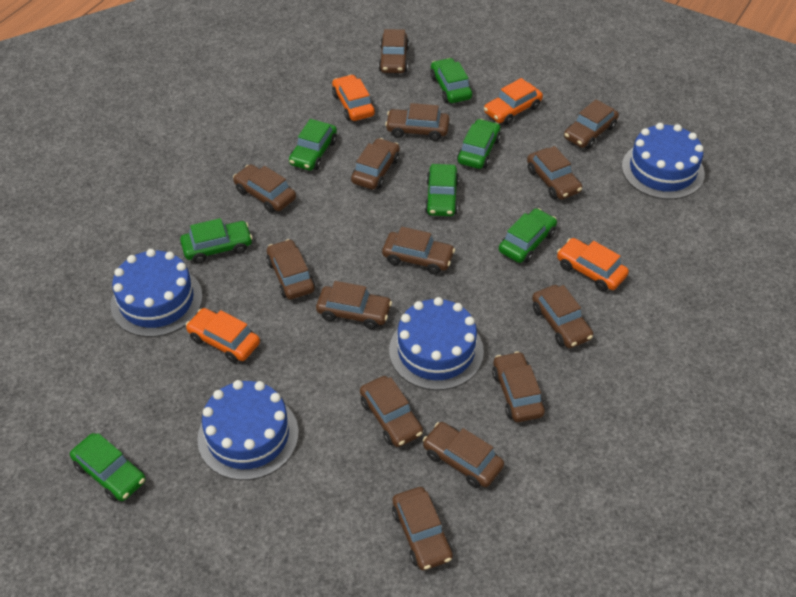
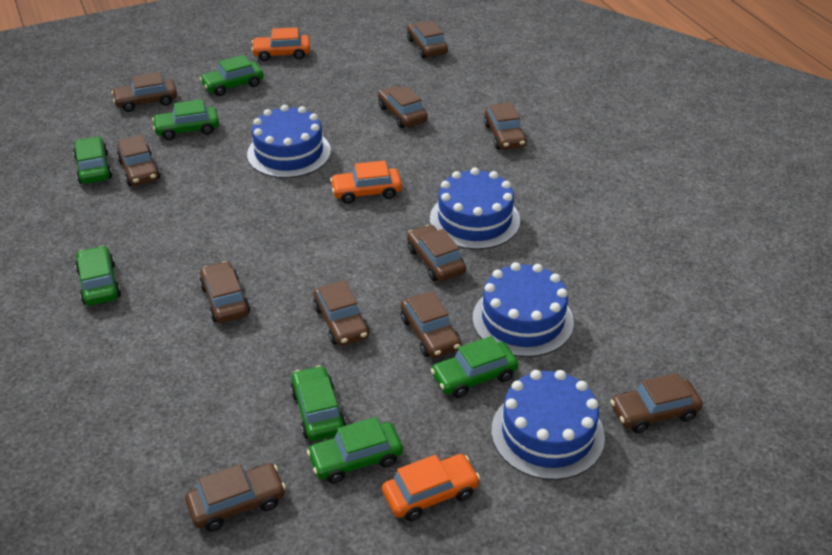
brown car: 14 -> 11
orange car: 4 -> 3

